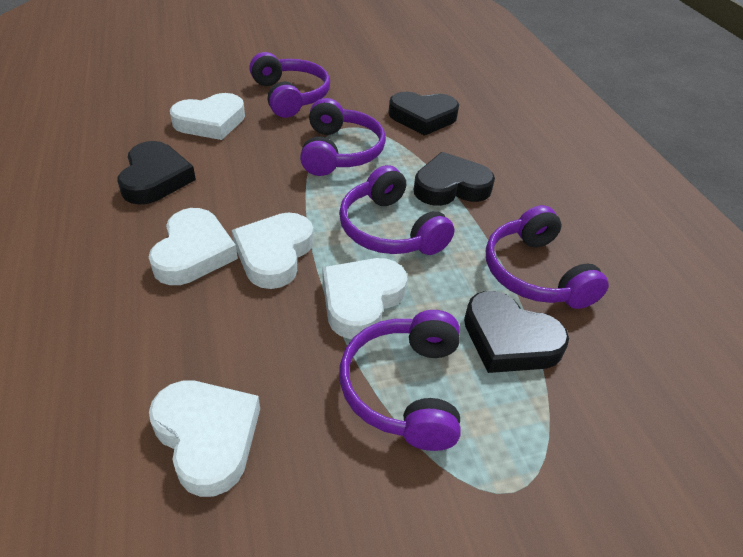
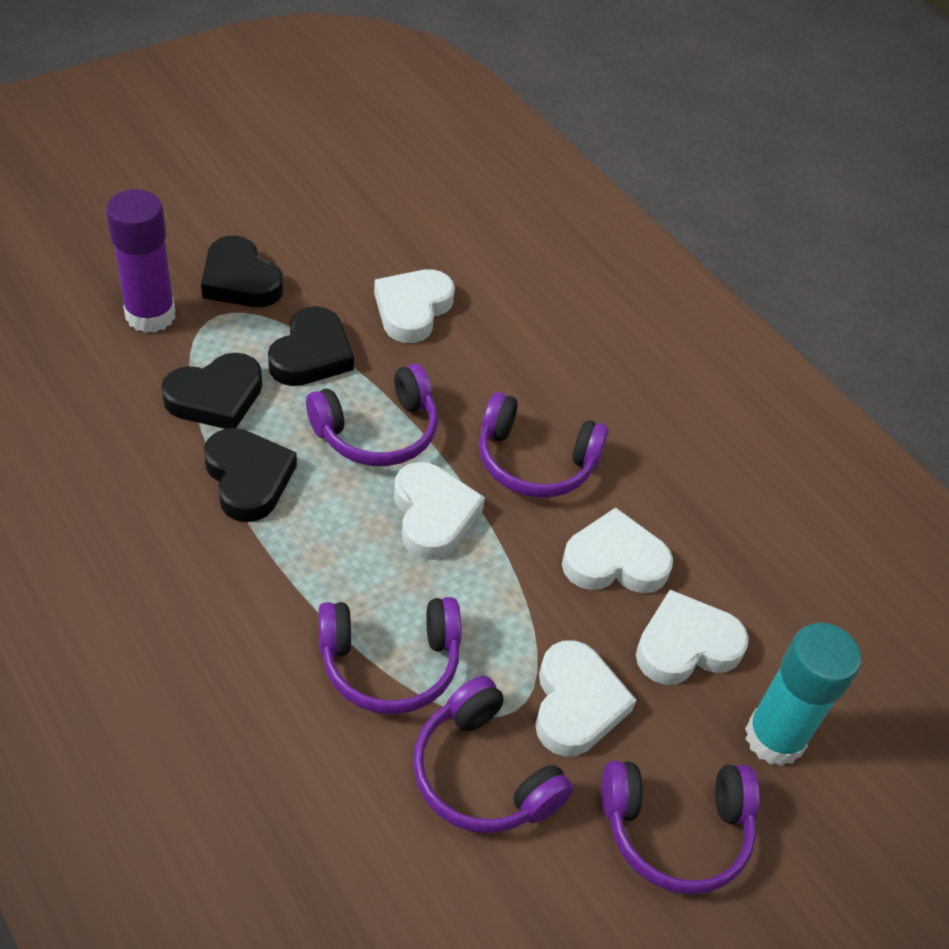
purple glue stick: 0 -> 1
turquoise glue stick: 0 -> 1

